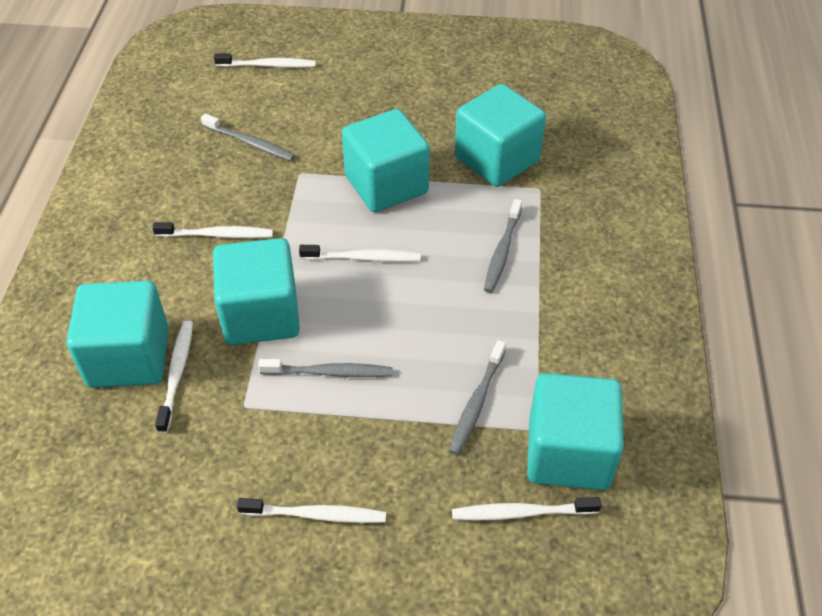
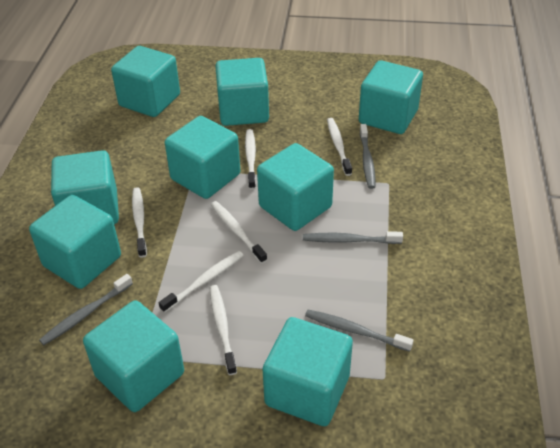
turquoise cube: 5 -> 9

